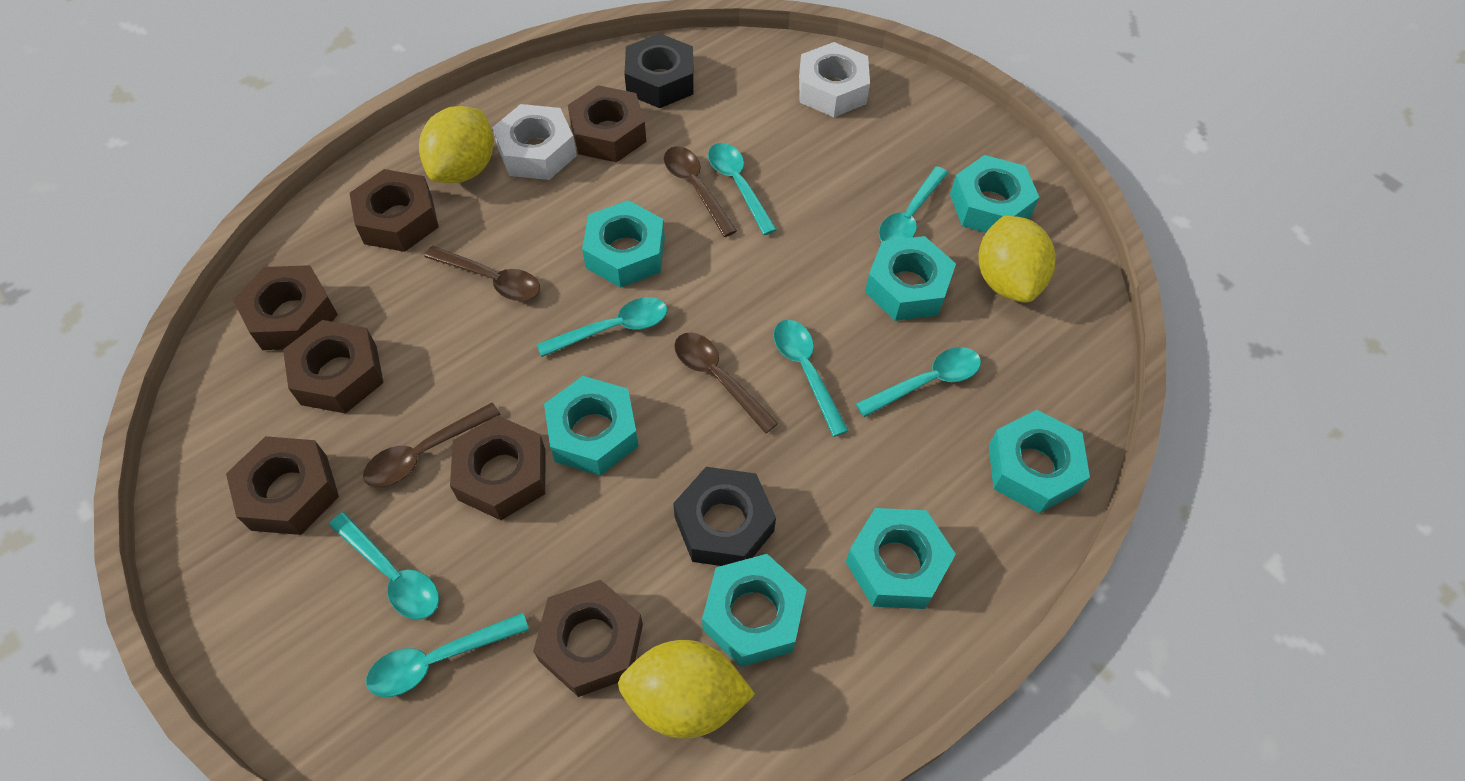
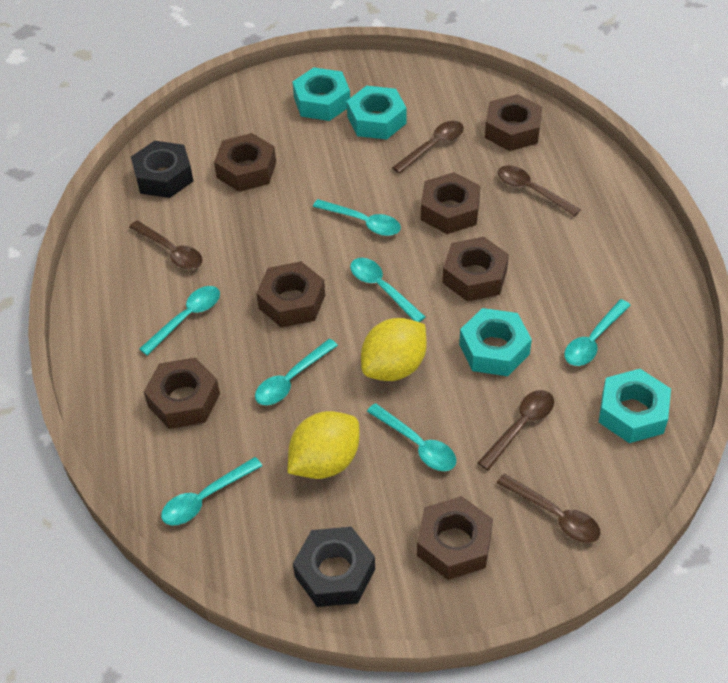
brown spoon: 4 -> 5
turquoise nut: 7 -> 4
white nut: 2 -> 0
yellow lemon: 3 -> 2

